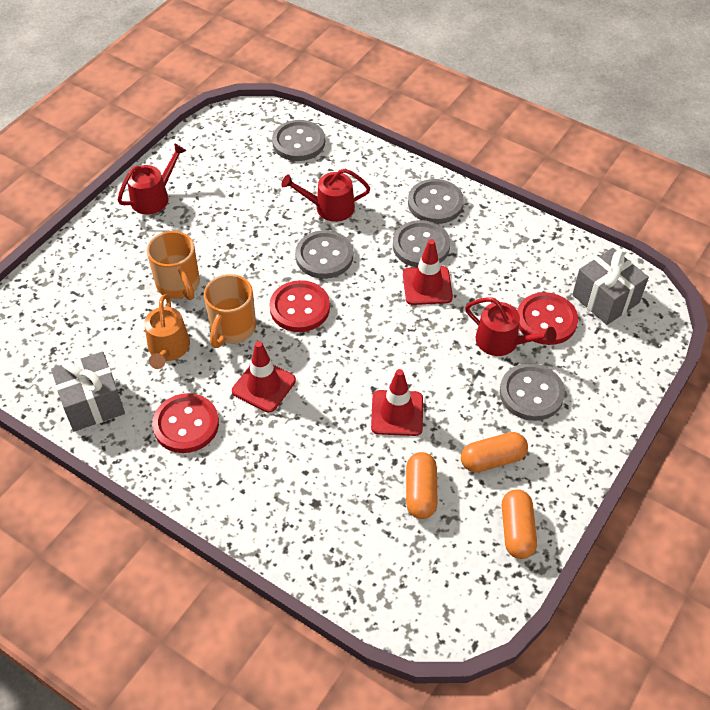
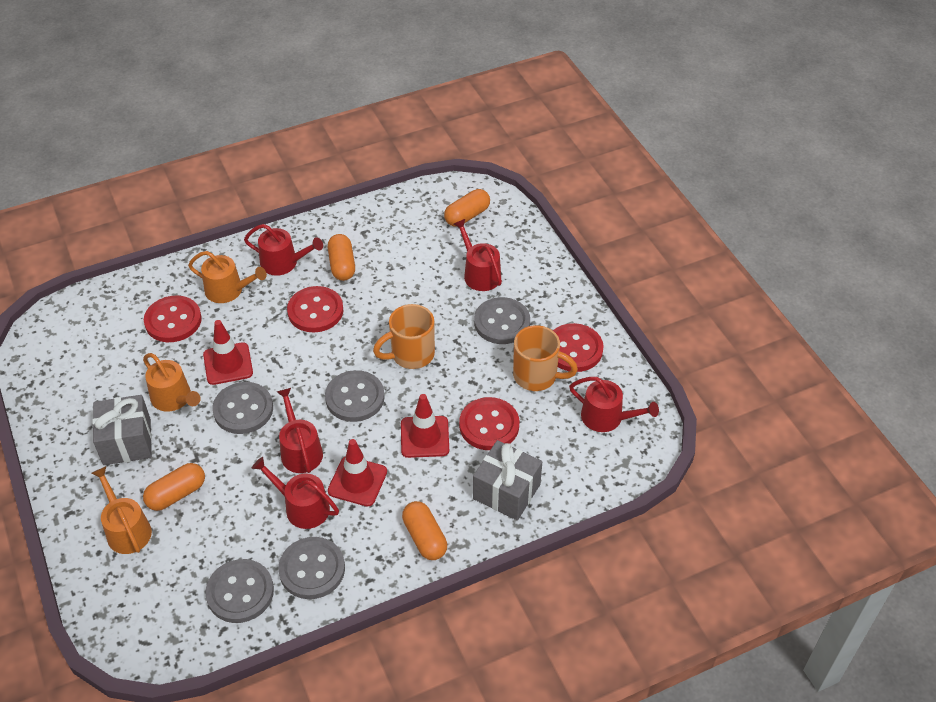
orange capsule: 3 -> 4
orange watering can: 1 -> 3
red button: 3 -> 4
red watering can: 3 -> 5

